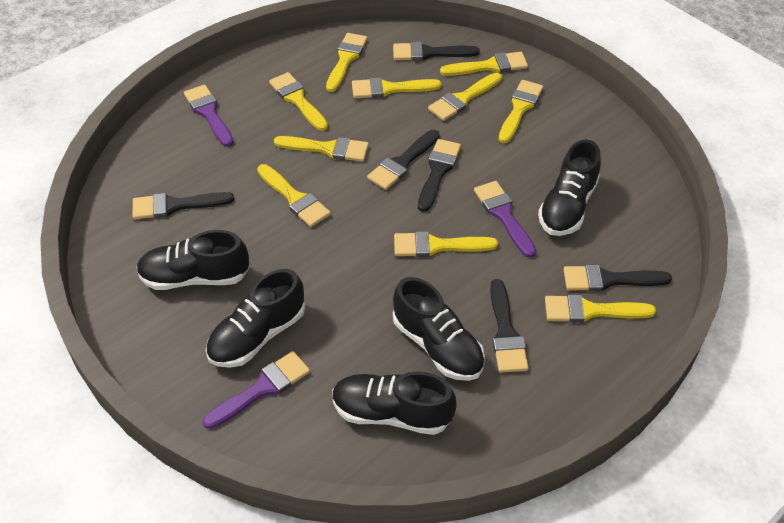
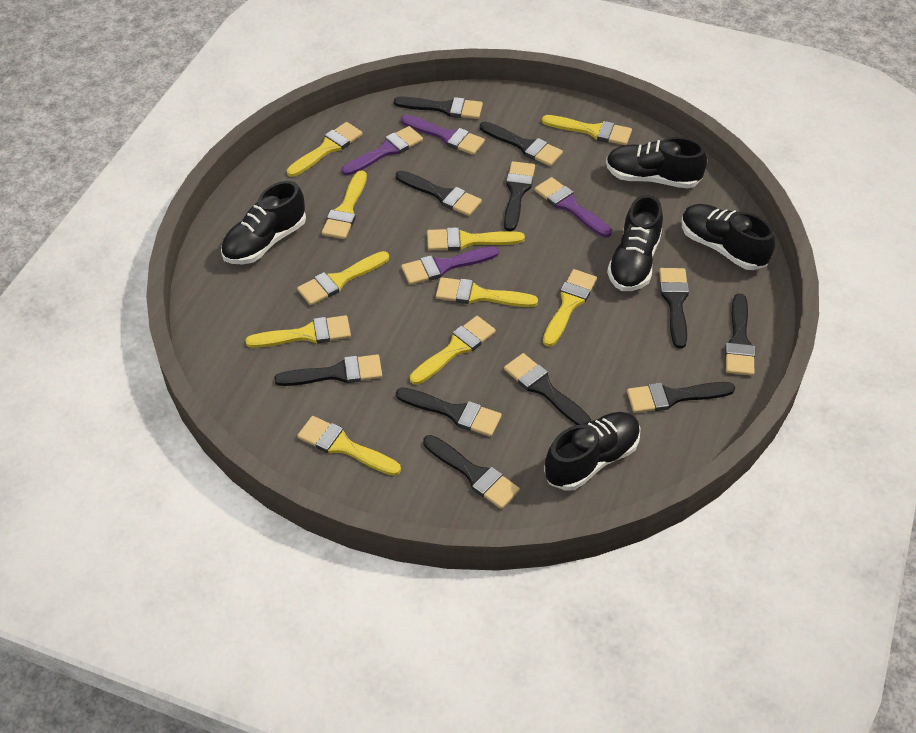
black brush: 6 -> 11
purple brush: 3 -> 4

